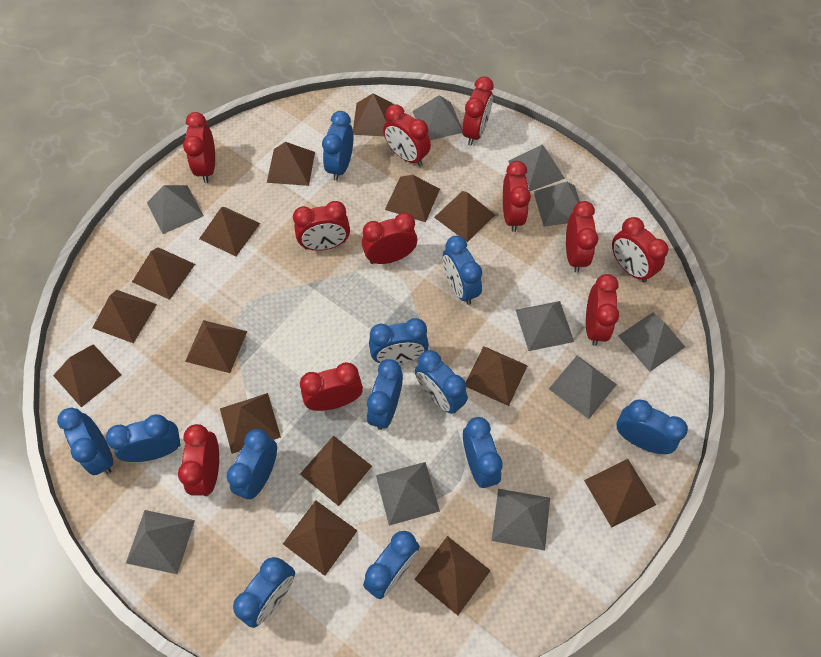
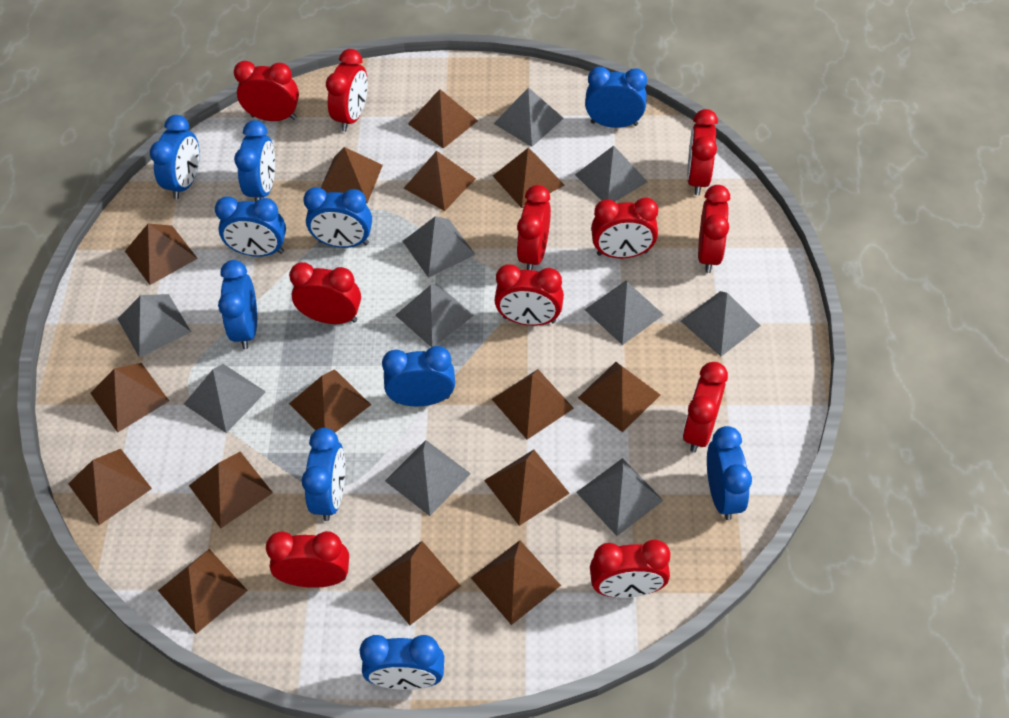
blue clock: 12 -> 10

